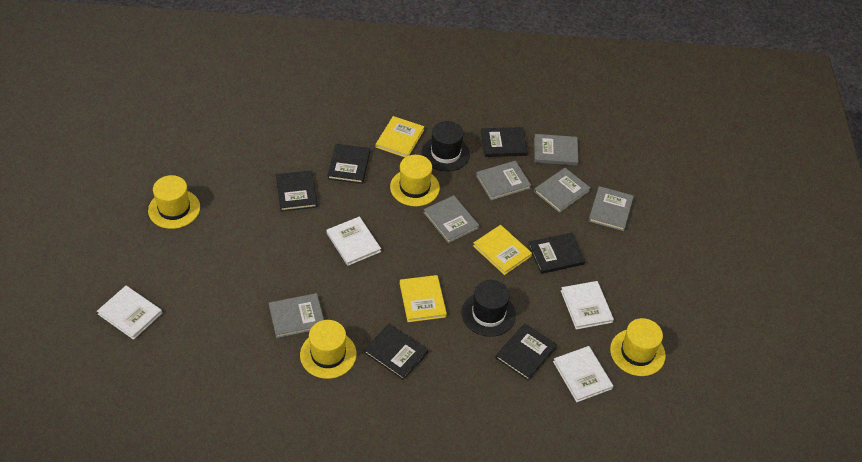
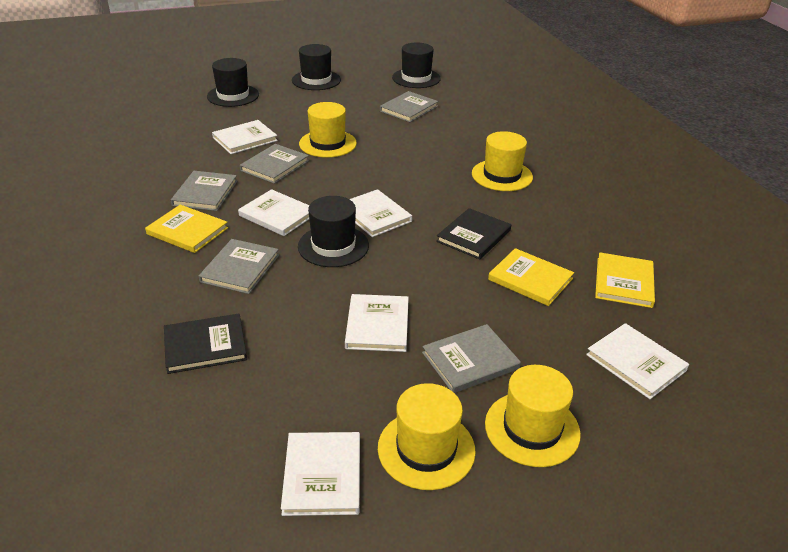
black book: 6 -> 2
black hat: 2 -> 4
grey book: 6 -> 5
white book: 4 -> 6

